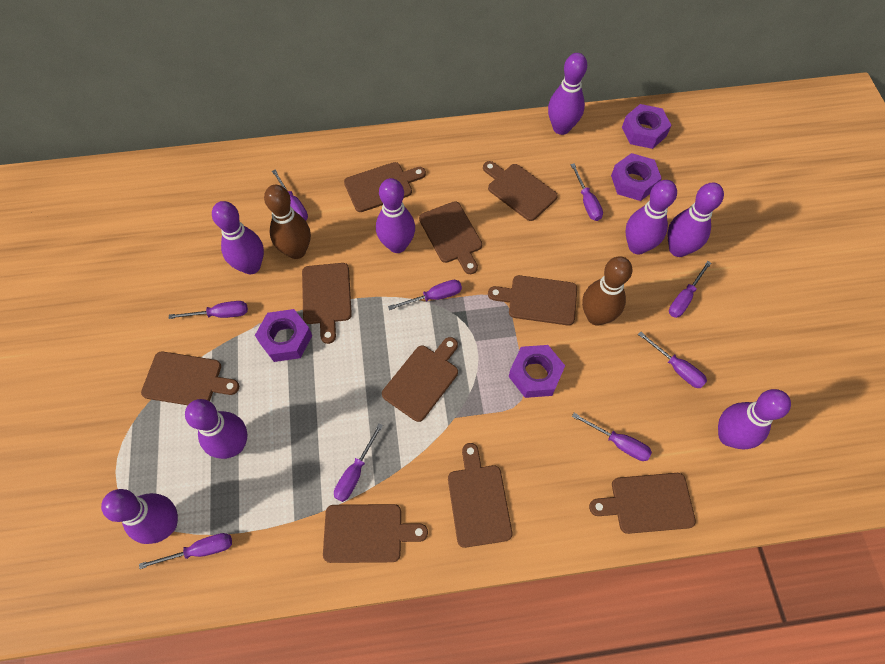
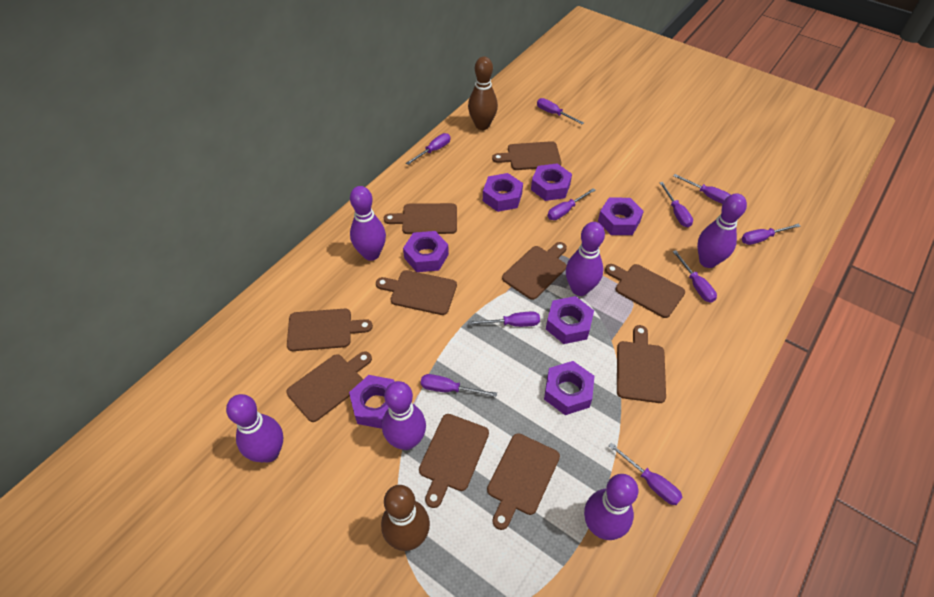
purple bowling pin: 8 -> 6
purple nut: 4 -> 7
purple screwdriver: 9 -> 10

